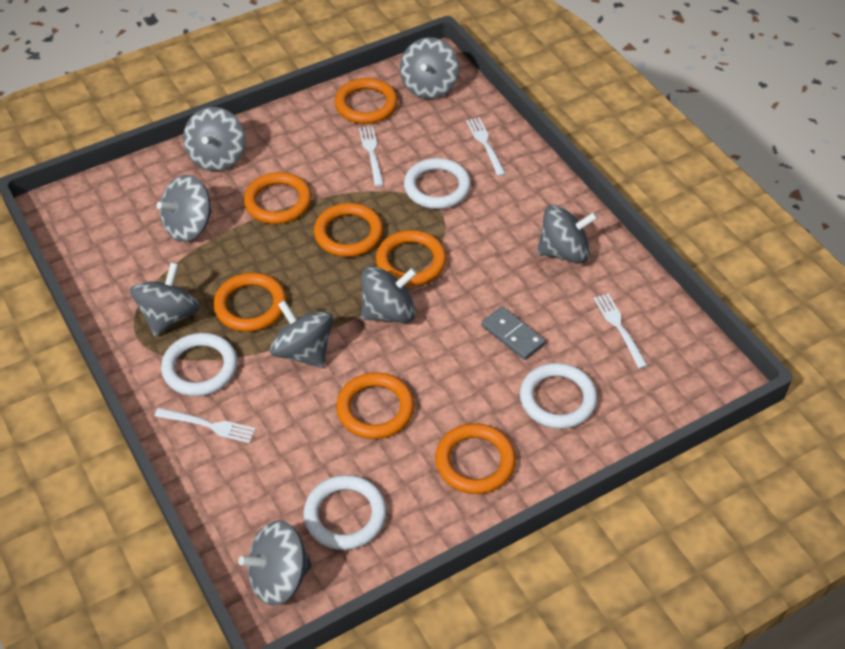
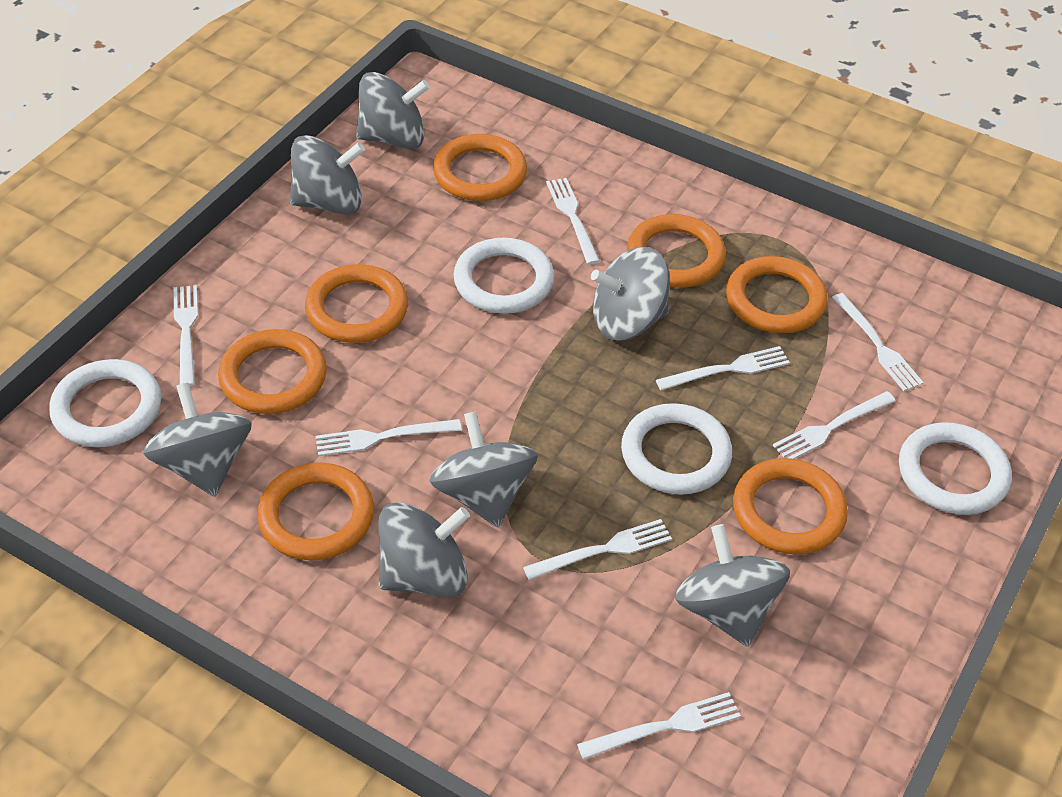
grey domino: 1 -> 0
grey spinning top: 8 -> 7
white fork: 4 -> 8

